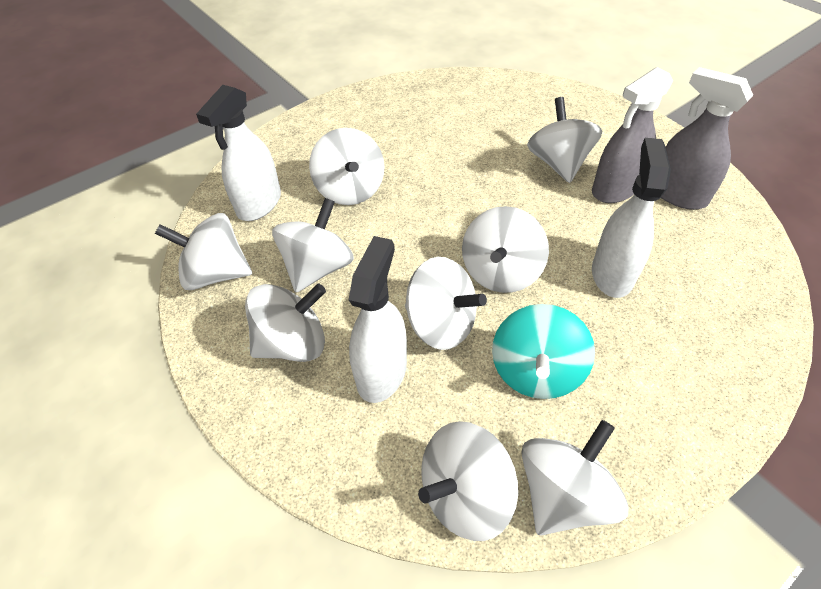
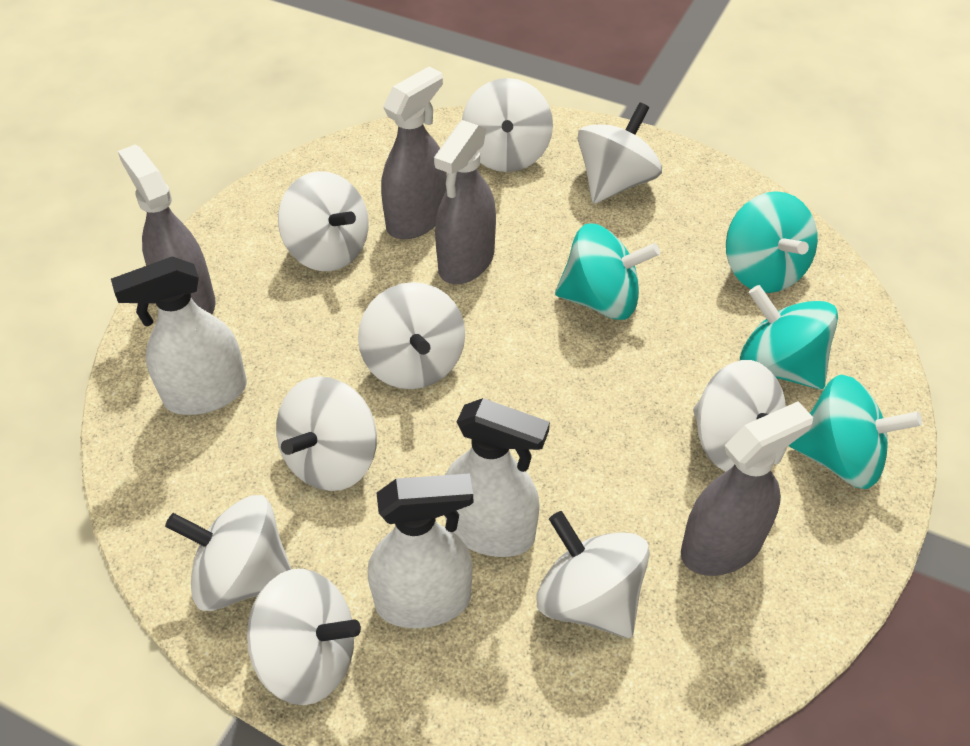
grey spray bottle: 2 -> 4
turquoise spinning top: 1 -> 4

